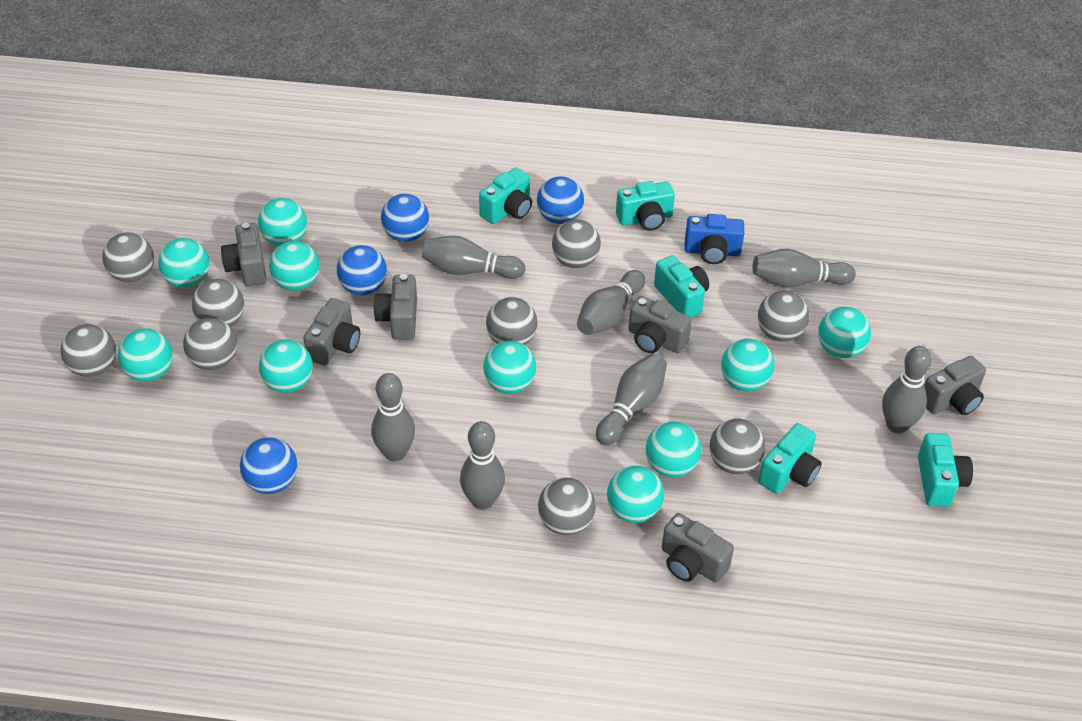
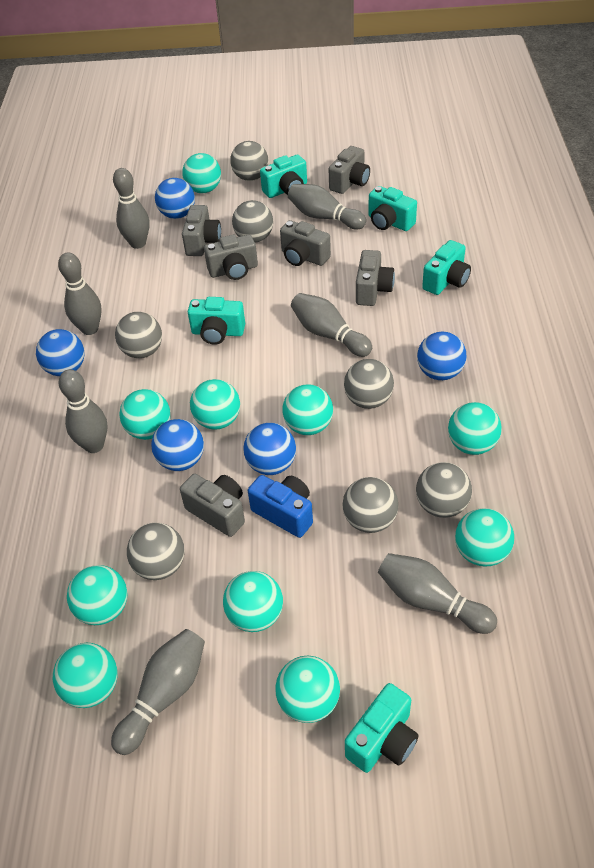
blue ball: 4 -> 5
grey ball: 9 -> 7

